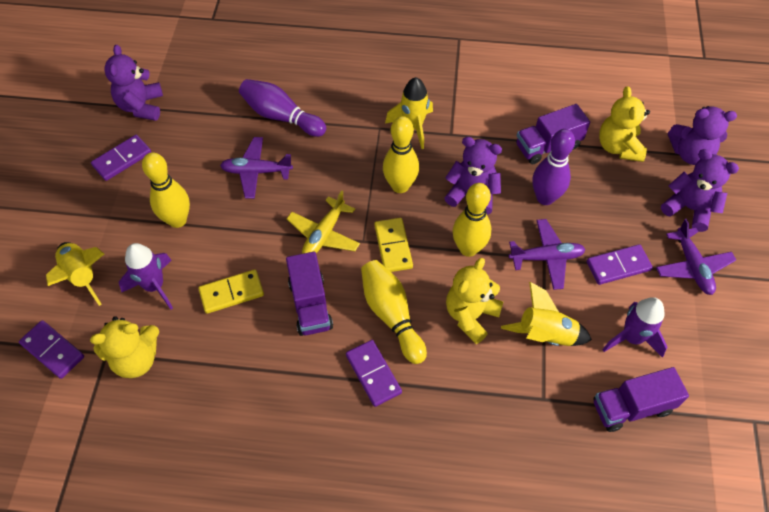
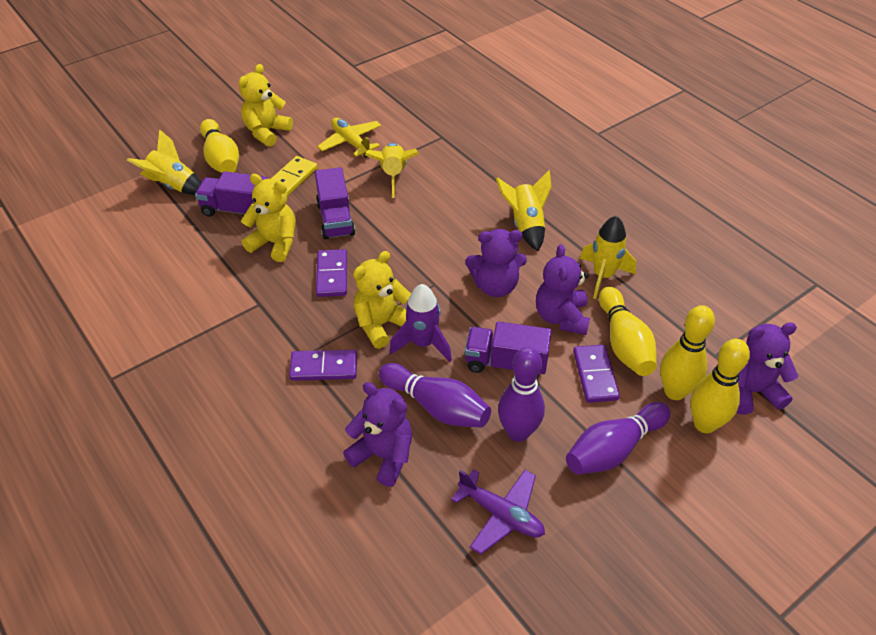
purple bowling pin: 2 -> 3
purple domino: 4 -> 3
purple plane: 3 -> 1
purple rocket: 2 -> 1
yellow domino: 2 -> 1
yellow rocket: 3 -> 4

